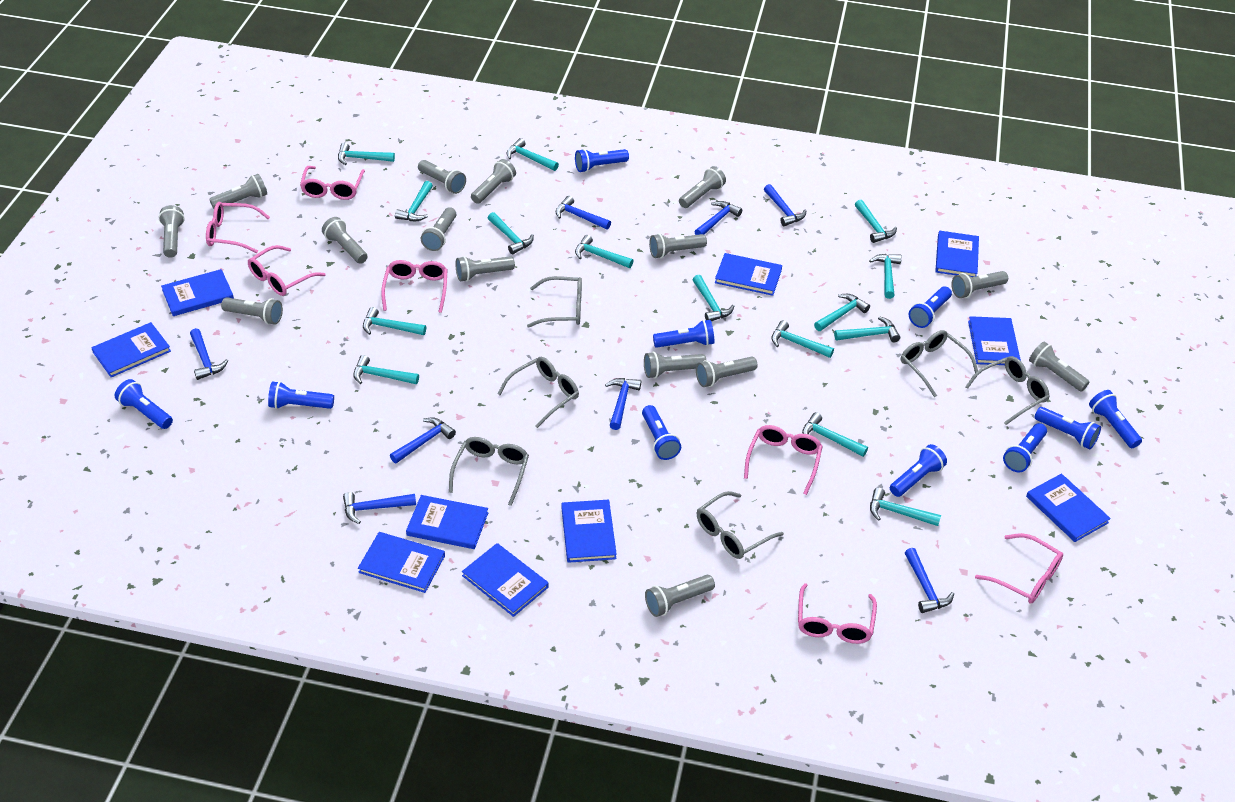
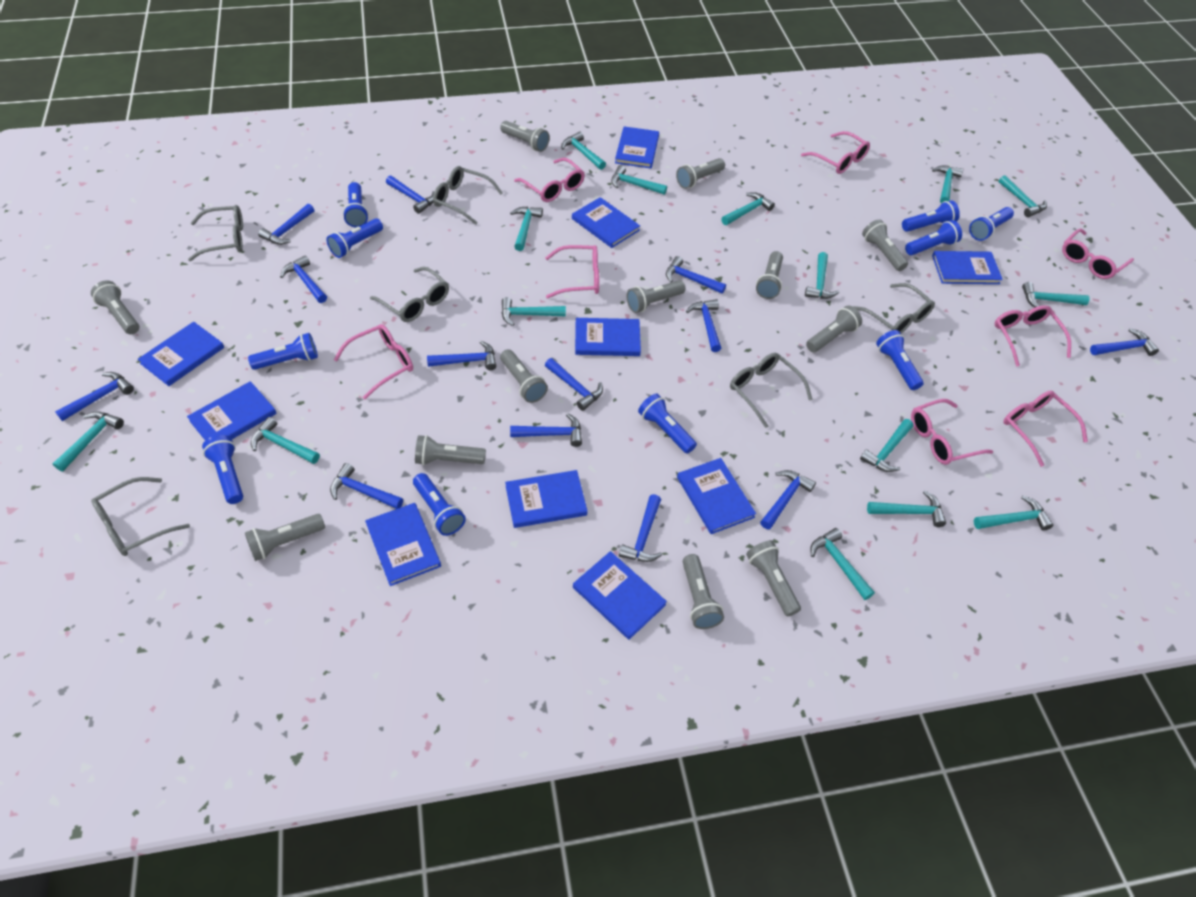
blue hammer: 8 -> 13
grey flashlight: 15 -> 12
pink glasses: 7 -> 8

